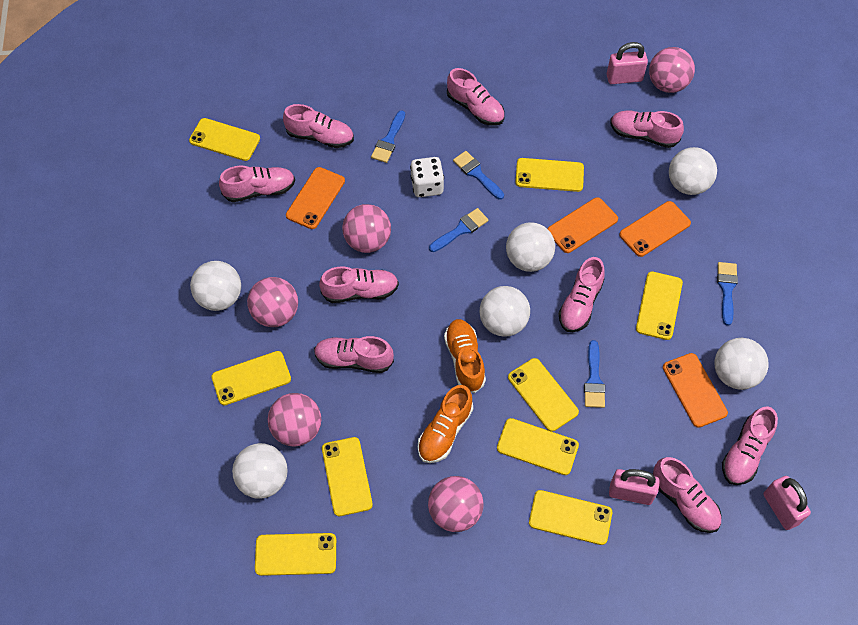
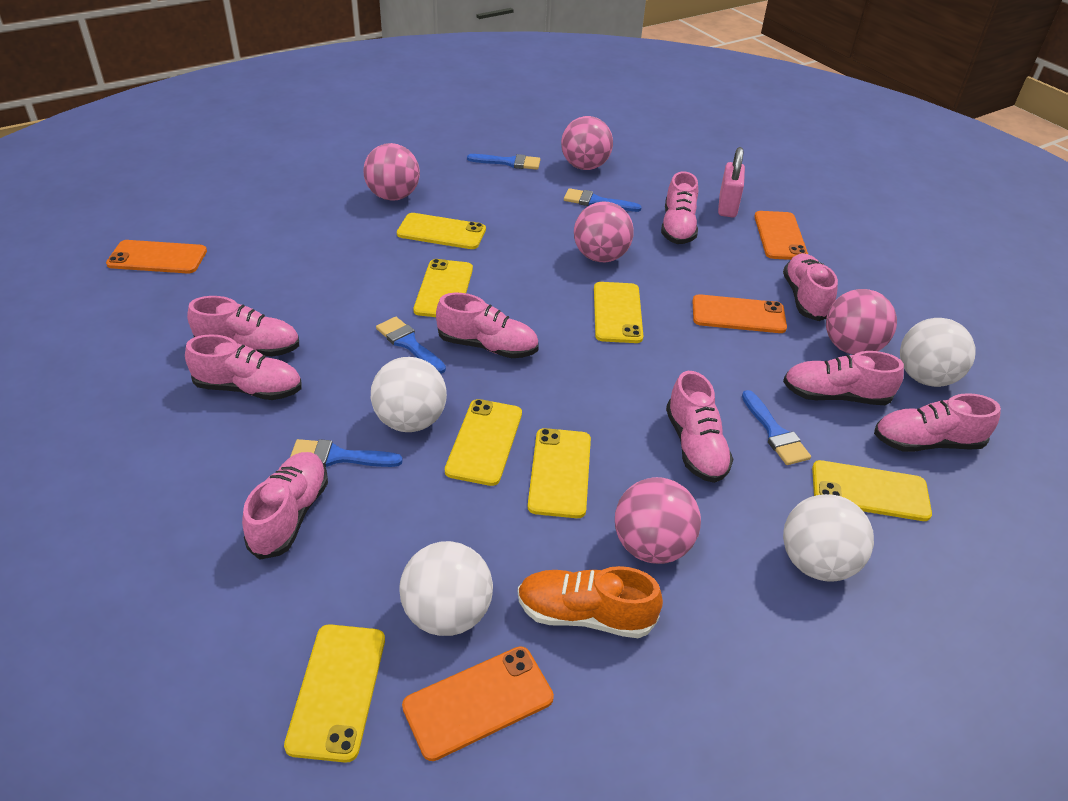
orange shoe: 2 -> 1
pink padlock: 3 -> 1
white ball: 6 -> 4
white dice: 1 -> 0
yellow phone: 9 -> 7

